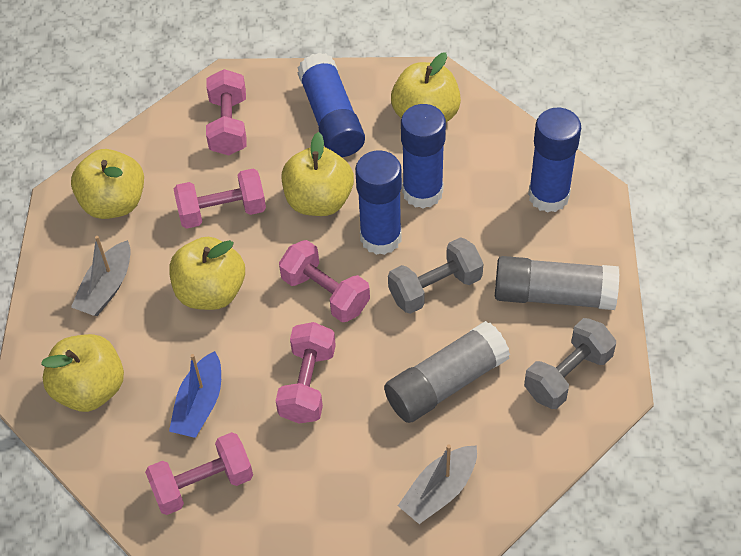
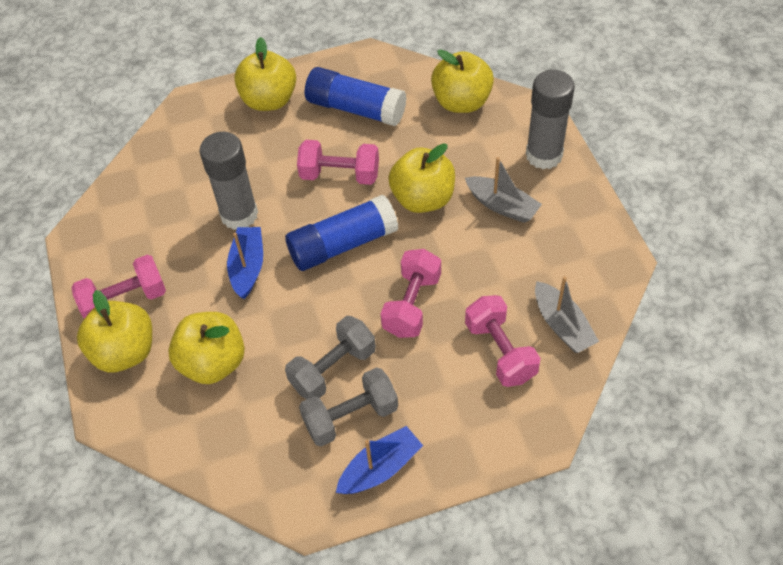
blue boat: 1 -> 2
blue glue stick: 4 -> 2
pink dumbbell: 5 -> 4

